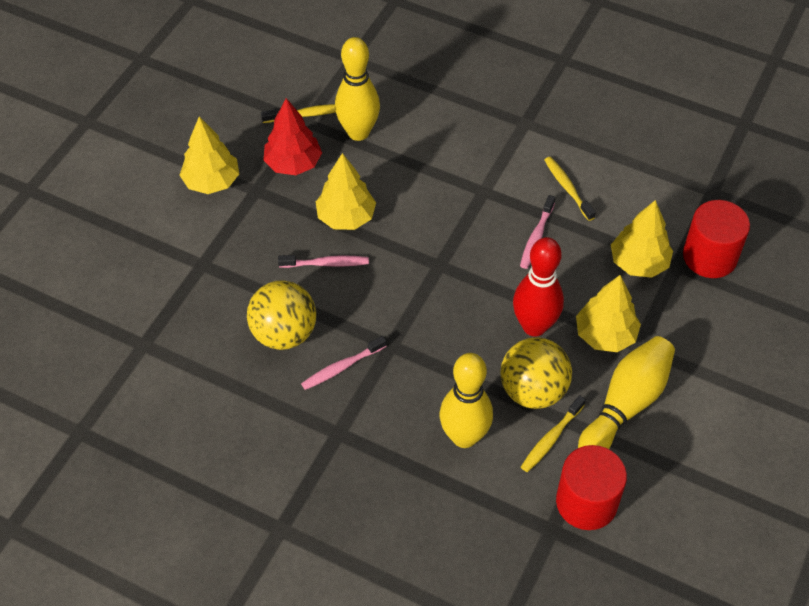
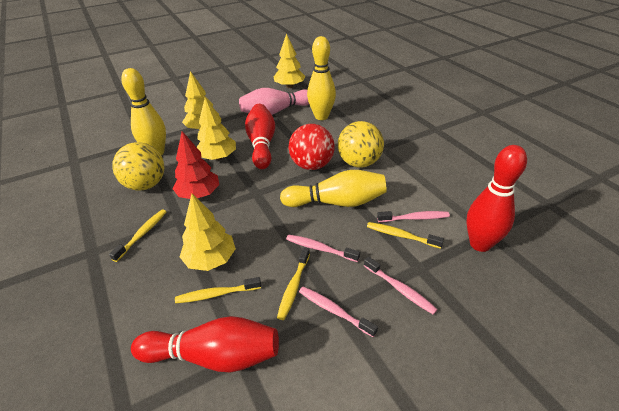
pink bowling pin: 0 -> 1
pink toothbrush: 3 -> 4
red ball: 0 -> 1
red bowling pin: 1 -> 3
red cylinder: 2 -> 0
yellow toothbrush: 3 -> 4

